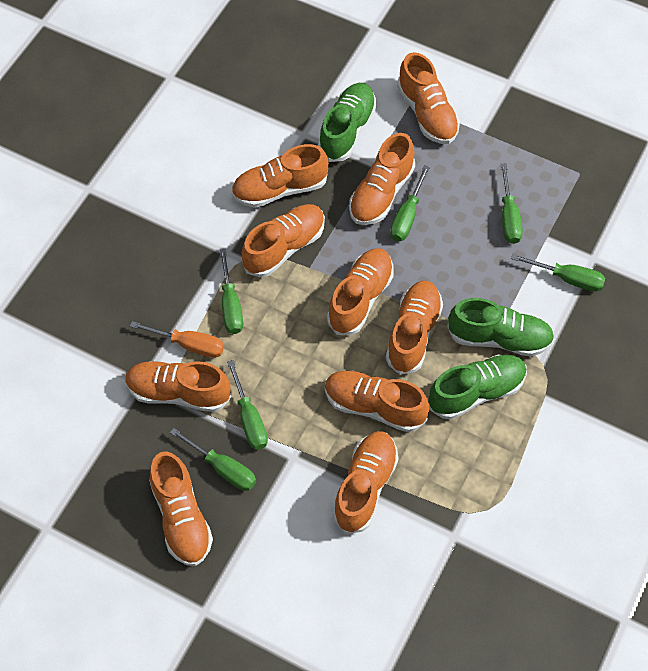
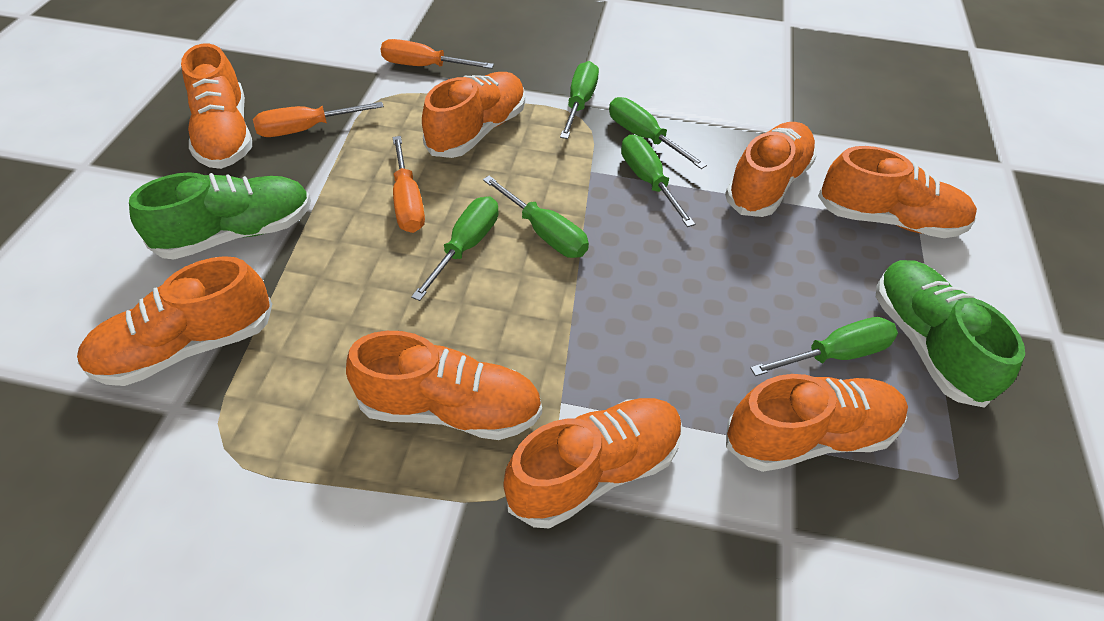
green shoe: 3 -> 2
orange screwdriver: 1 -> 3
orange shoe: 10 -> 8

